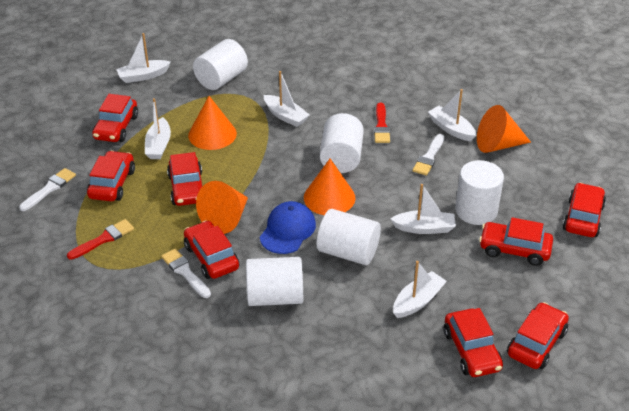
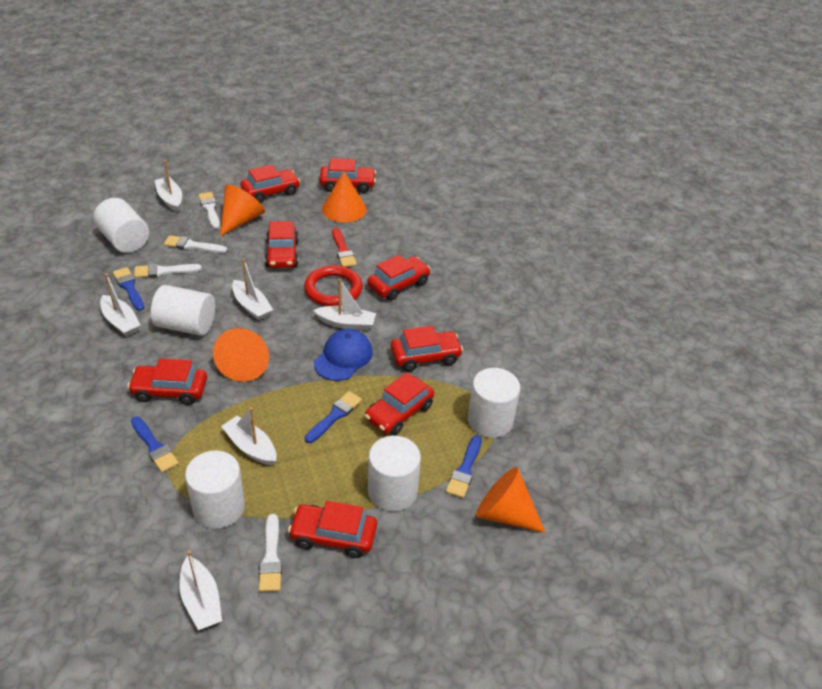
blue brush: 0 -> 4
red brush: 2 -> 1
red ring: 0 -> 1
white brush: 3 -> 4

